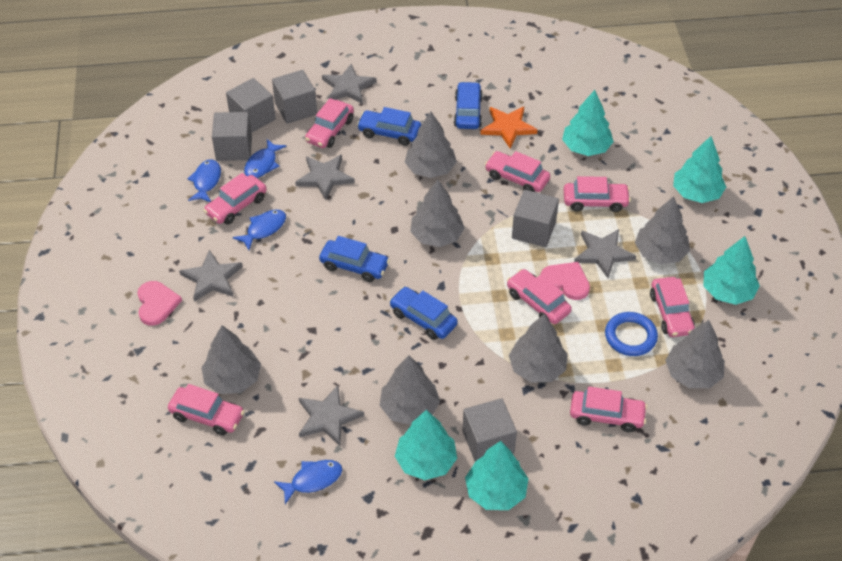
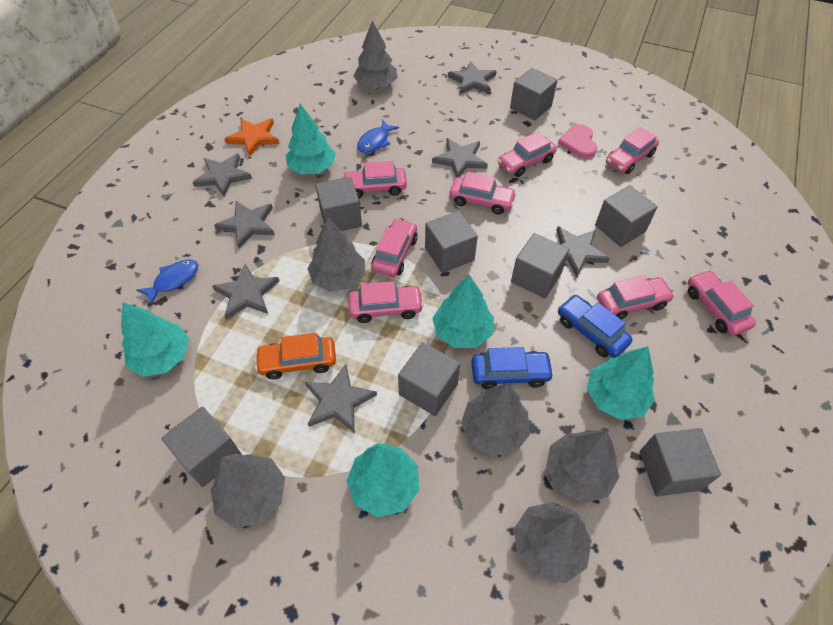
blue car: 4 -> 2
blue fish: 4 -> 2
blue ring: 1 -> 0
grey cube: 5 -> 8
grey star: 5 -> 7
grey tree: 7 -> 6
orange car: 0 -> 1
pink heart: 2 -> 1

